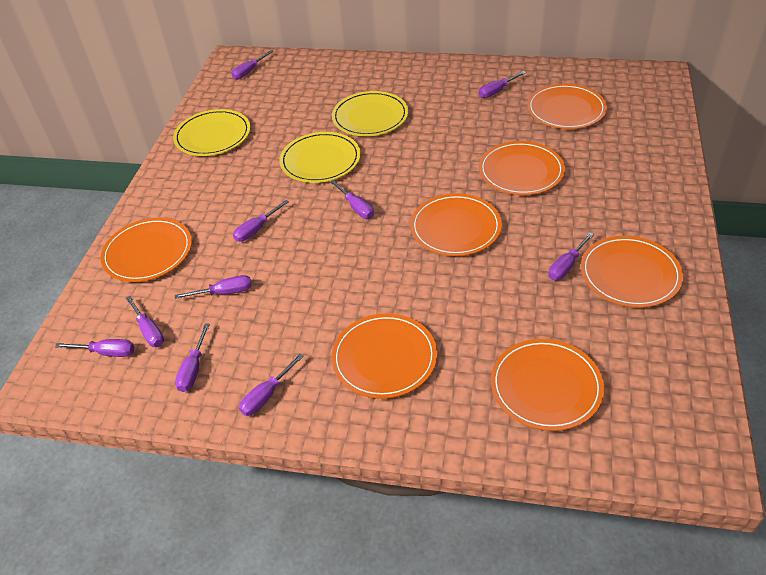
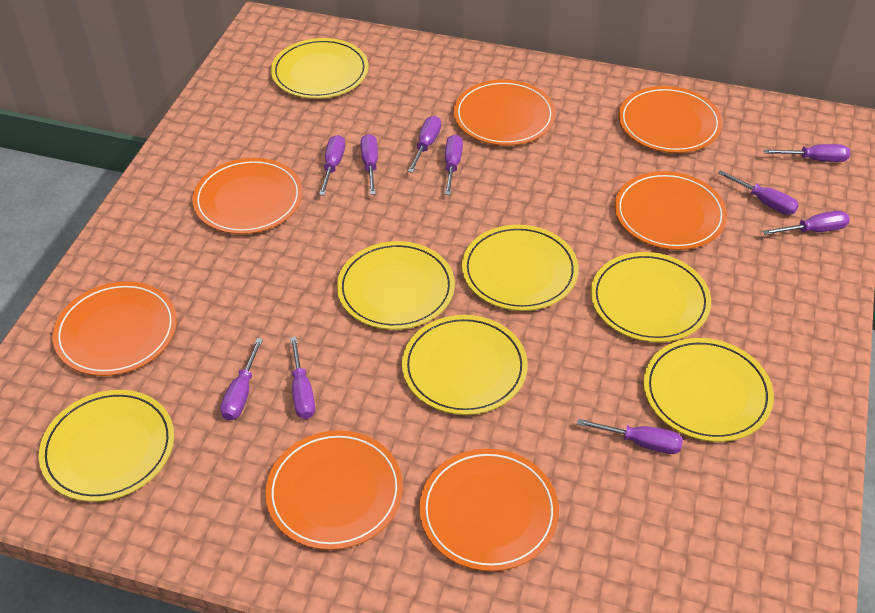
yellow plate: 3 -> 7

